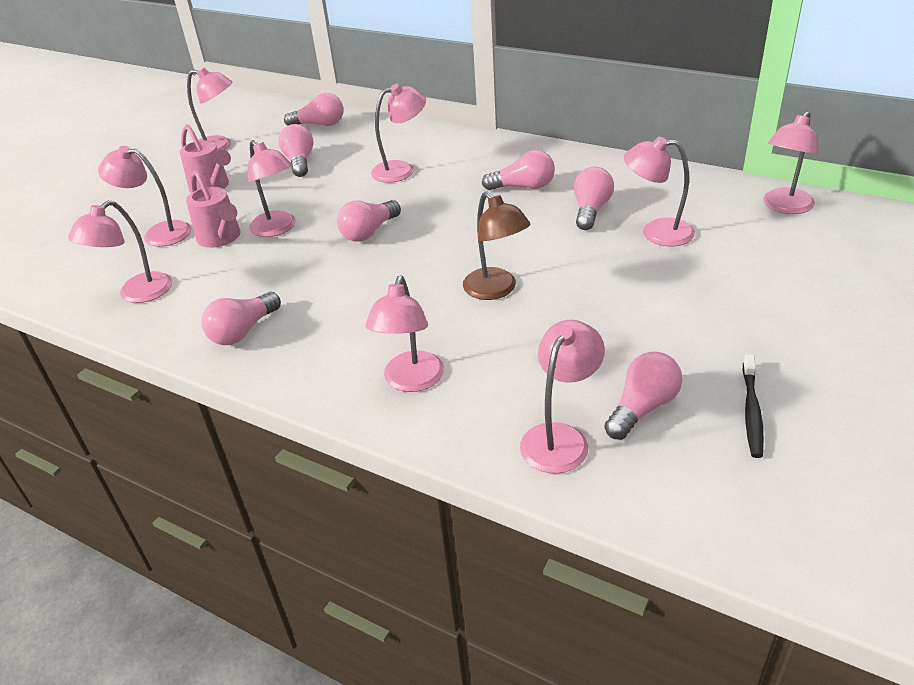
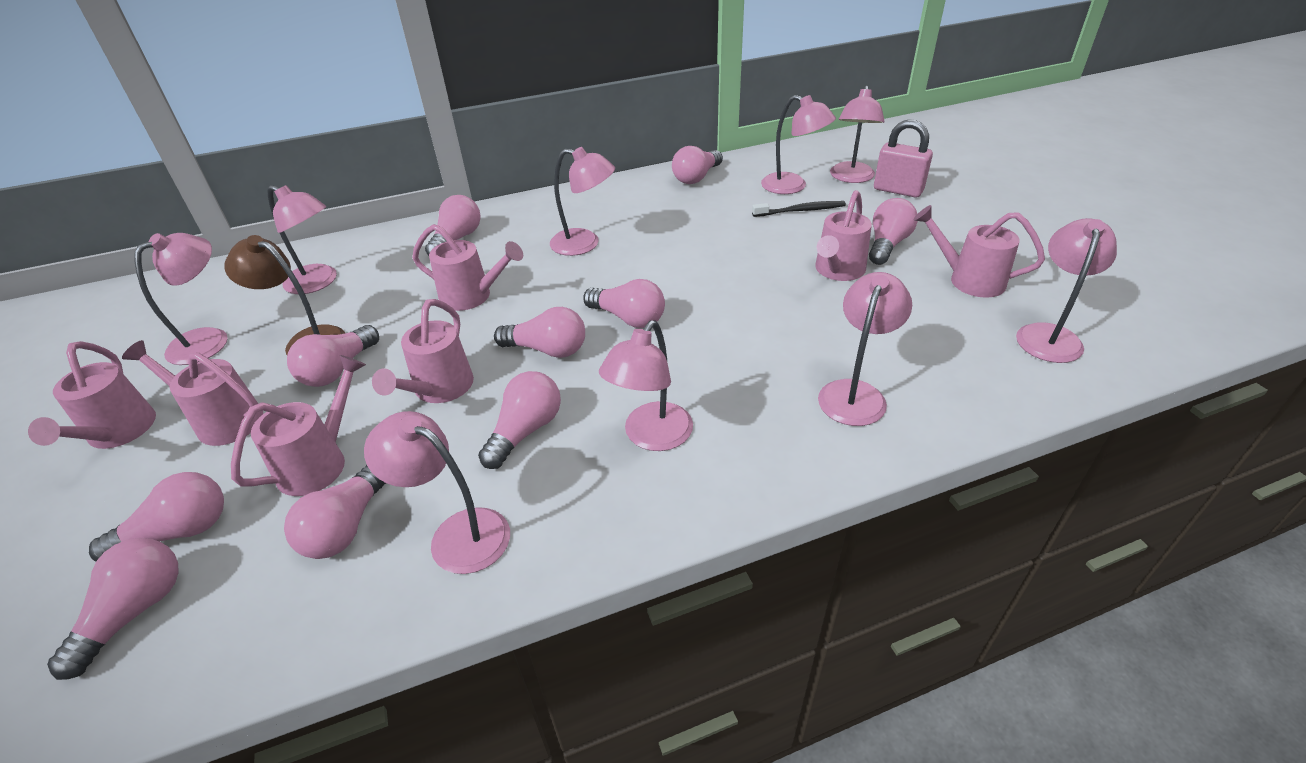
pink light bulb: 7 -> 10
pink padlock: 0 -> 1
pink watering can: 2 -> 7

